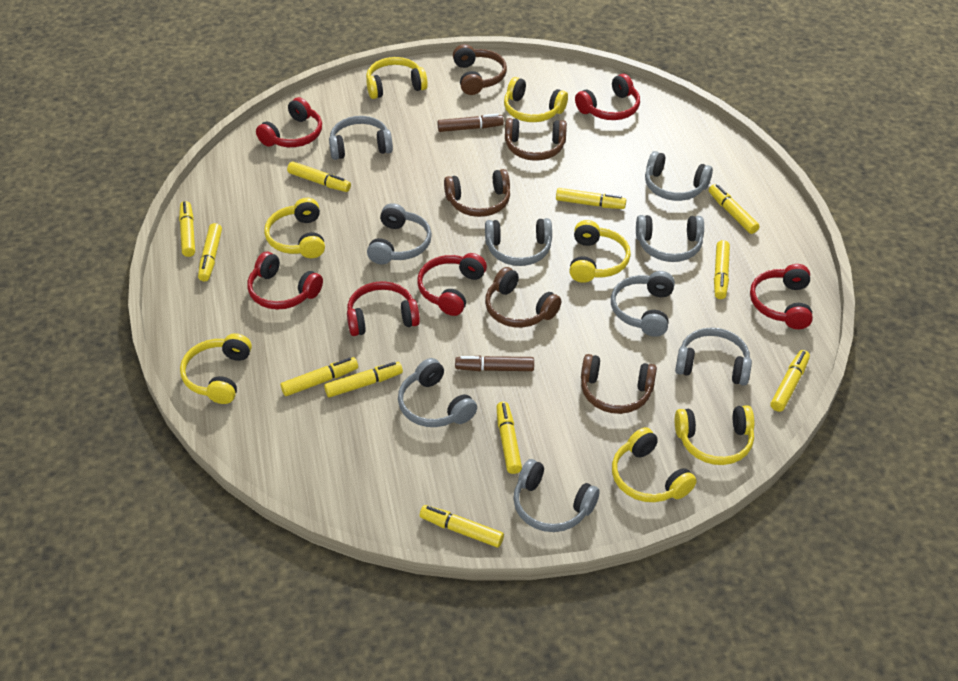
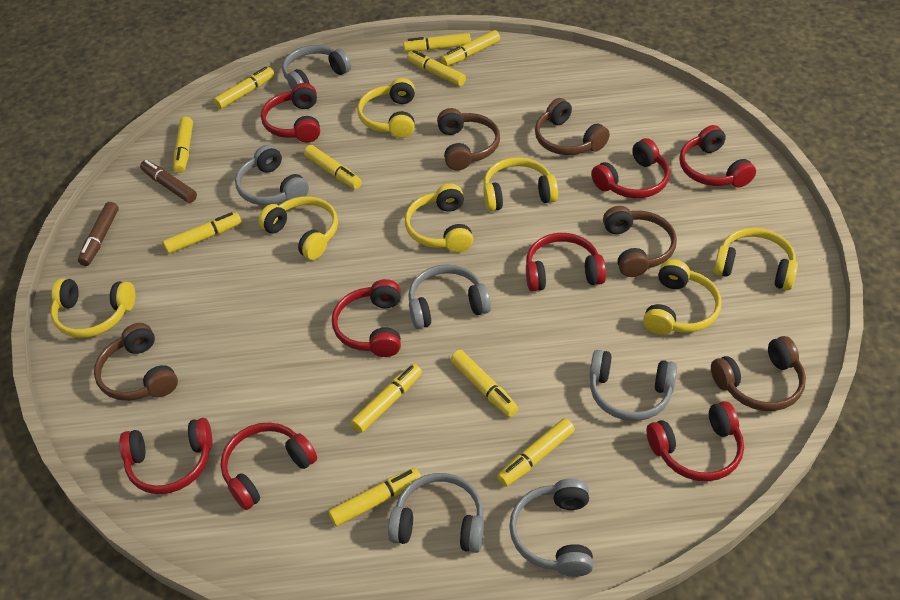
grey headphones: 9 -> 6
red headphones: 6 -> 8

